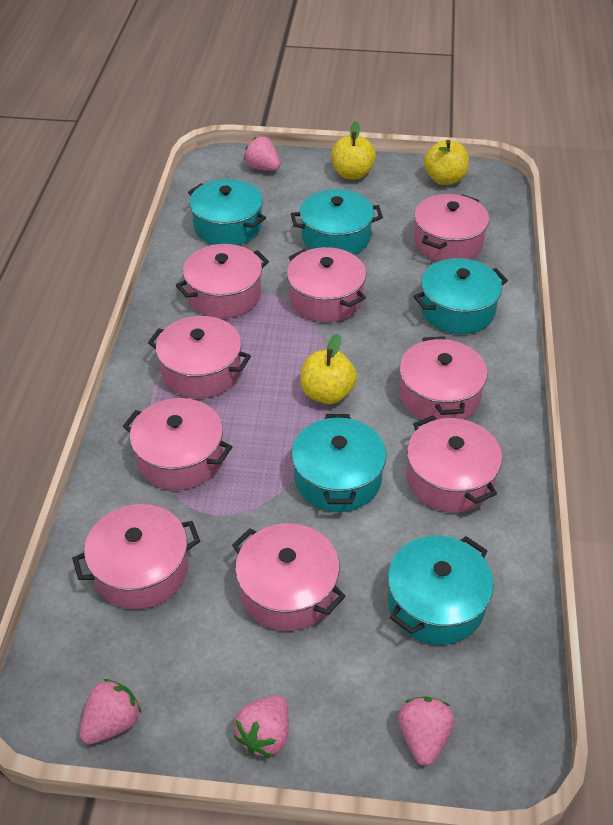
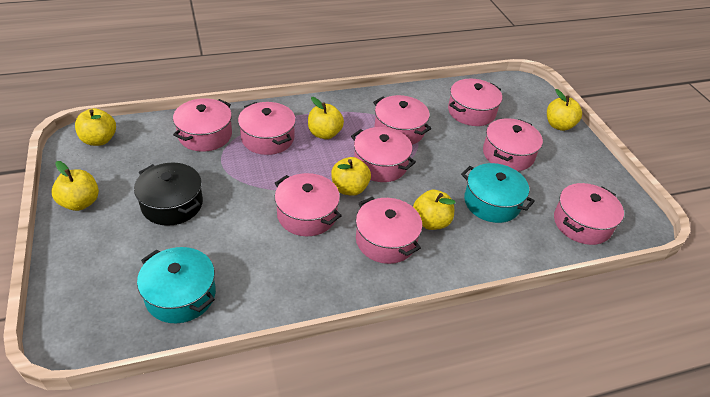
black pot: 0 -> 1
pink strawberry: 4 -> 0
turquoise pot: 5 -> 2
yellow apple: 3 -> 6

